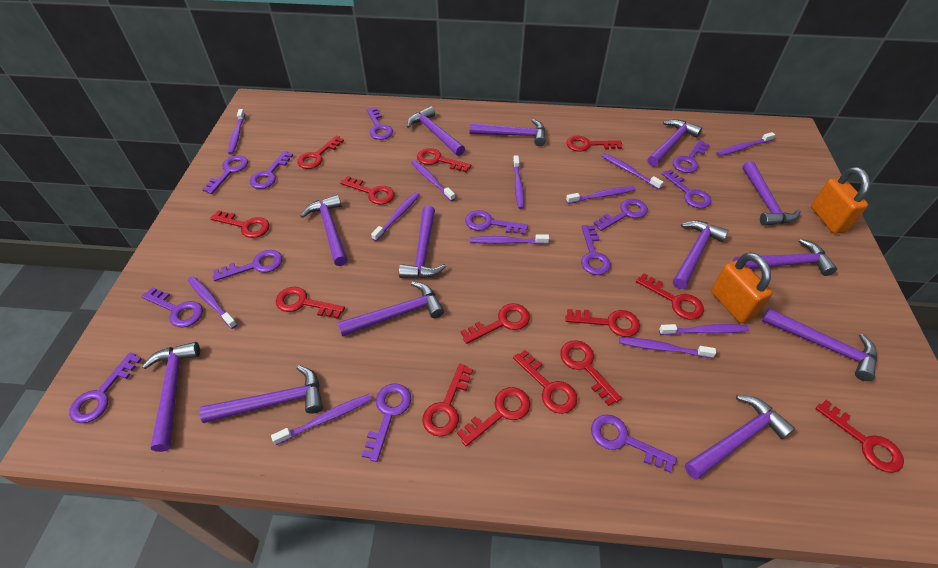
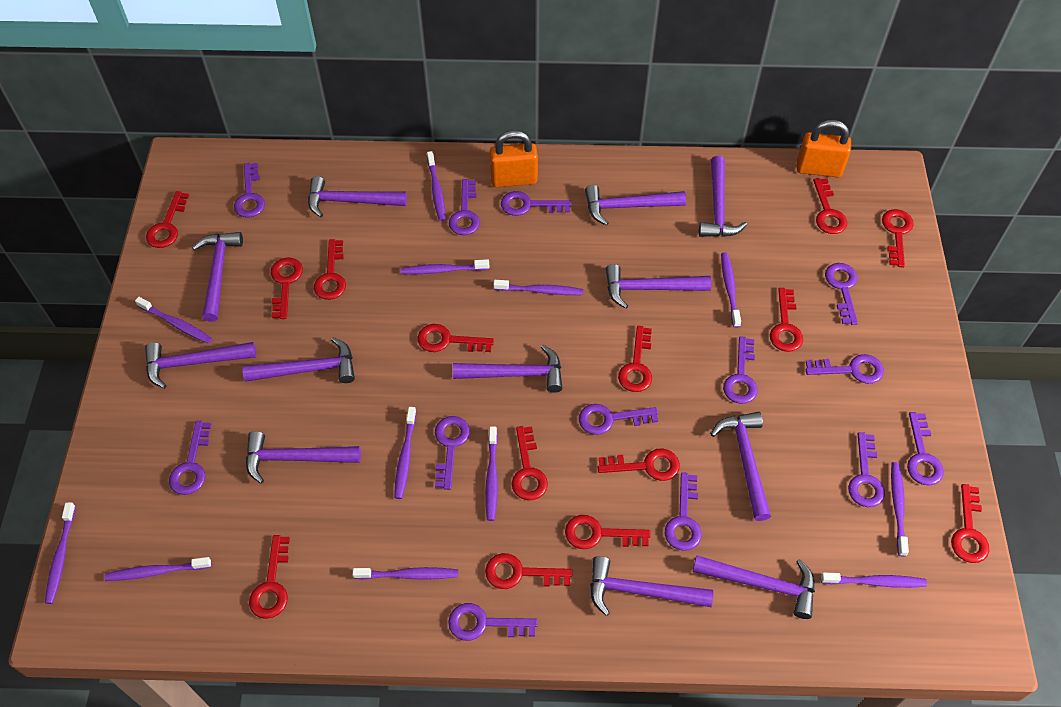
purple hammer: 13 -> 12

